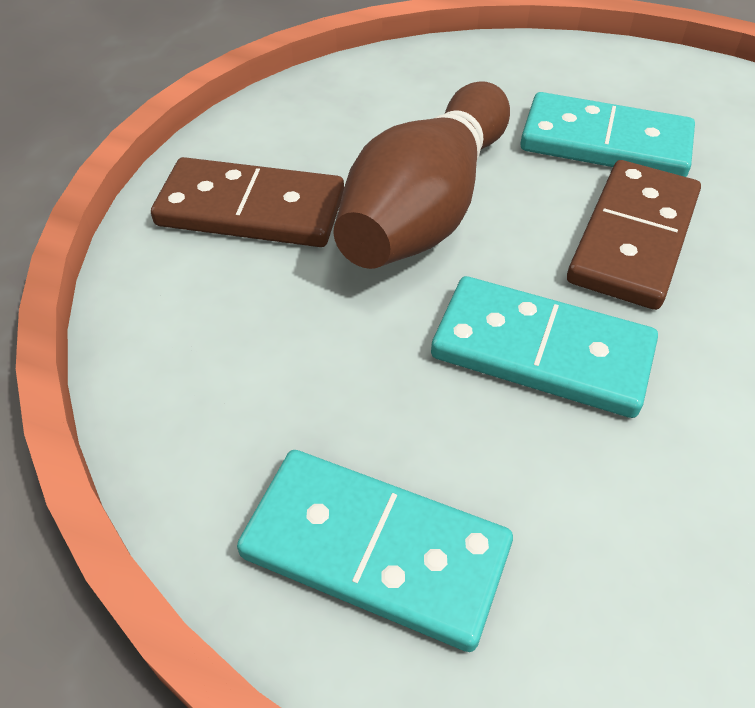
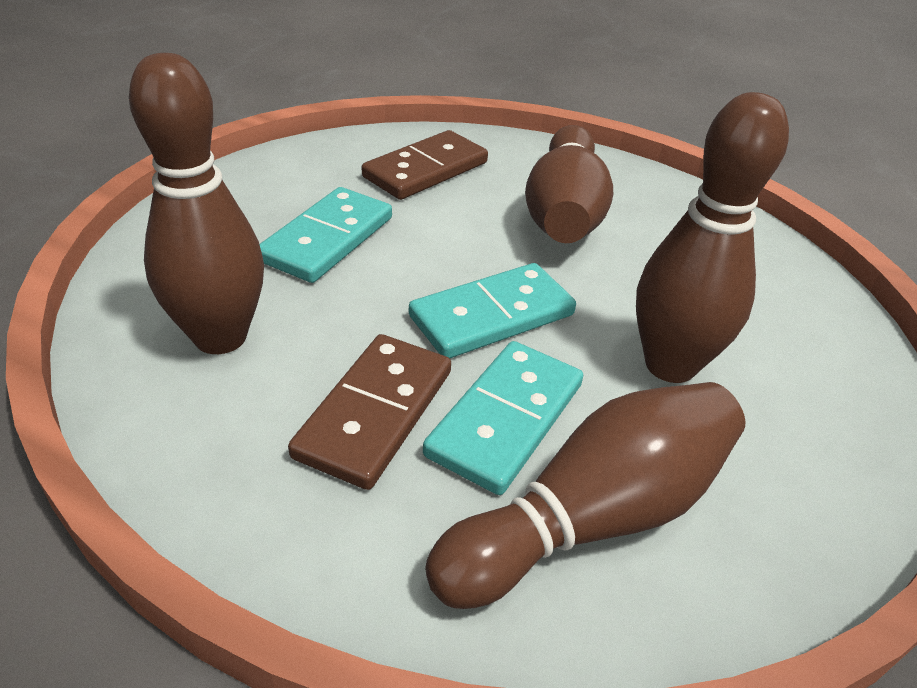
brown bowling pin: 1 -> 4

